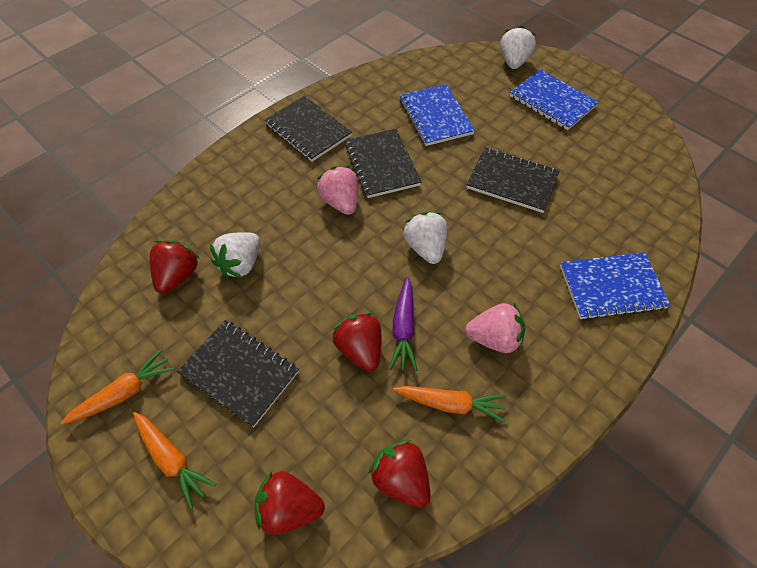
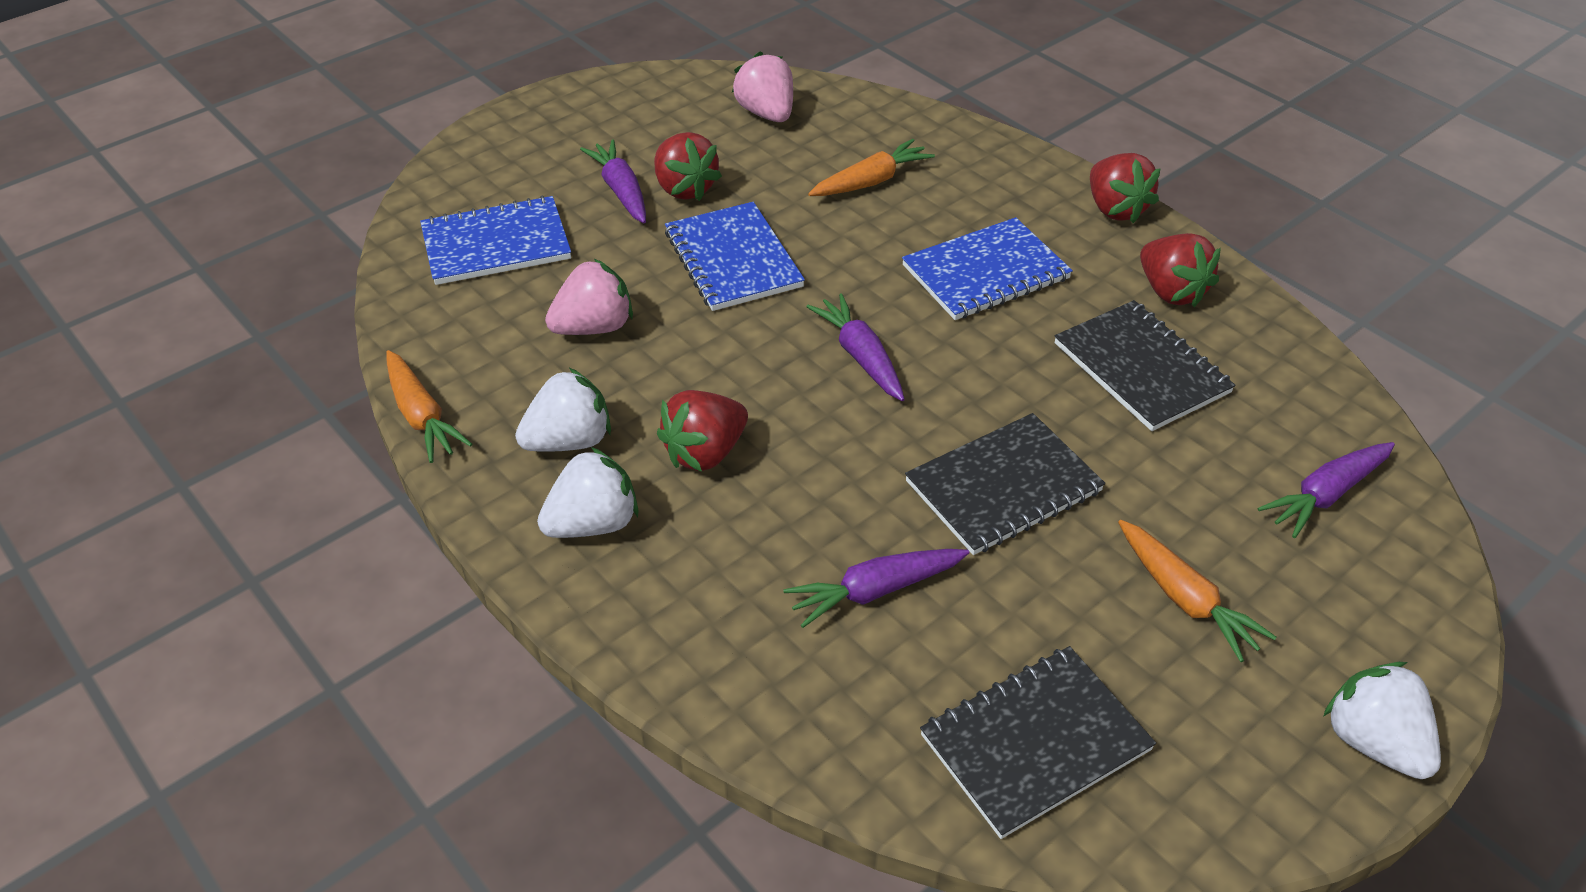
black notebook: 4 -> 3
purple carrot: 1 -> 4

